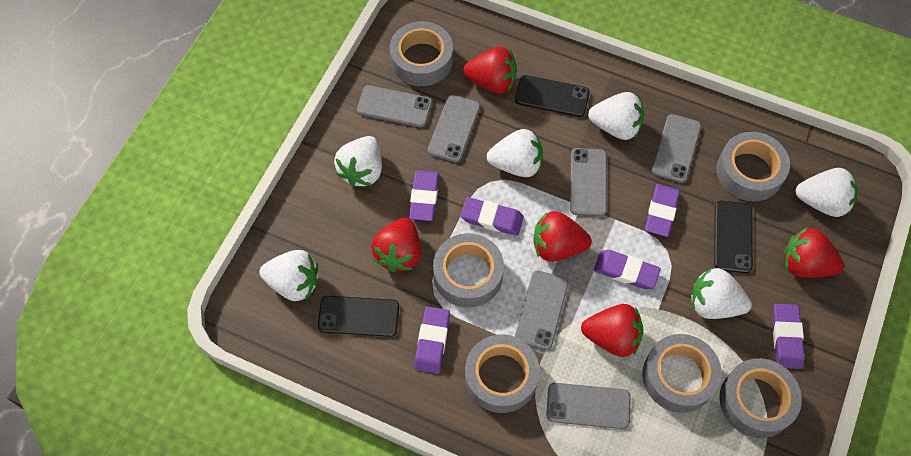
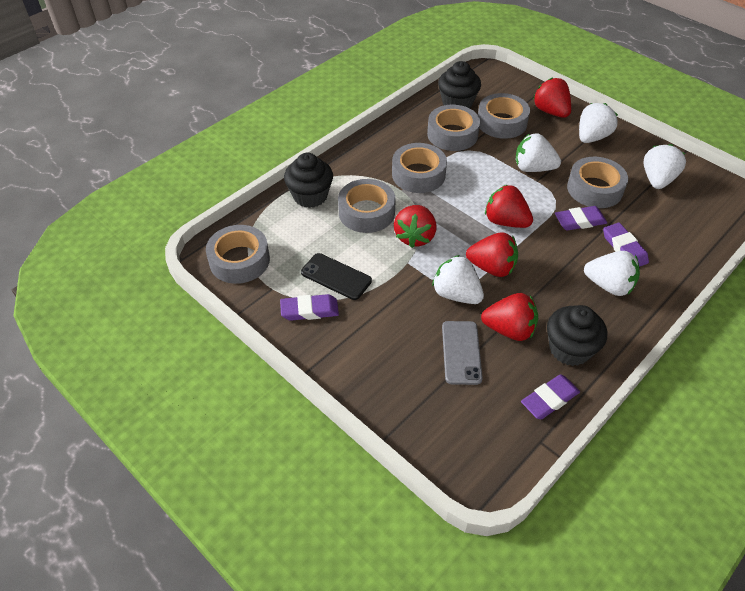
black cupcake: 0 -> 3
black phone: 3 -> 1
grey phone: 6 -> 1
purple eraser: 6 -> 4
white strawberry: 6 -> 5

